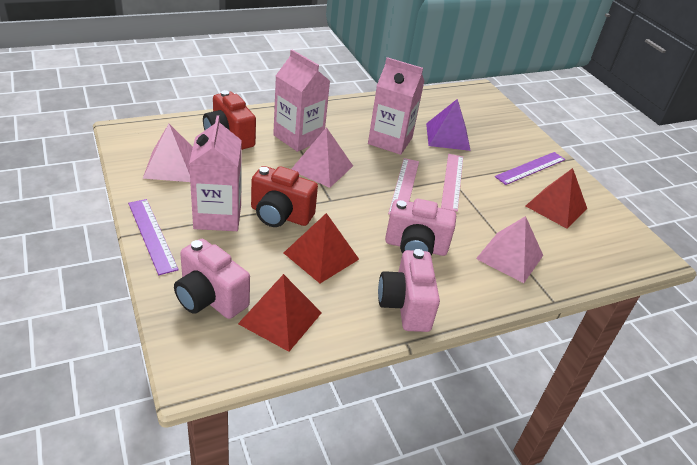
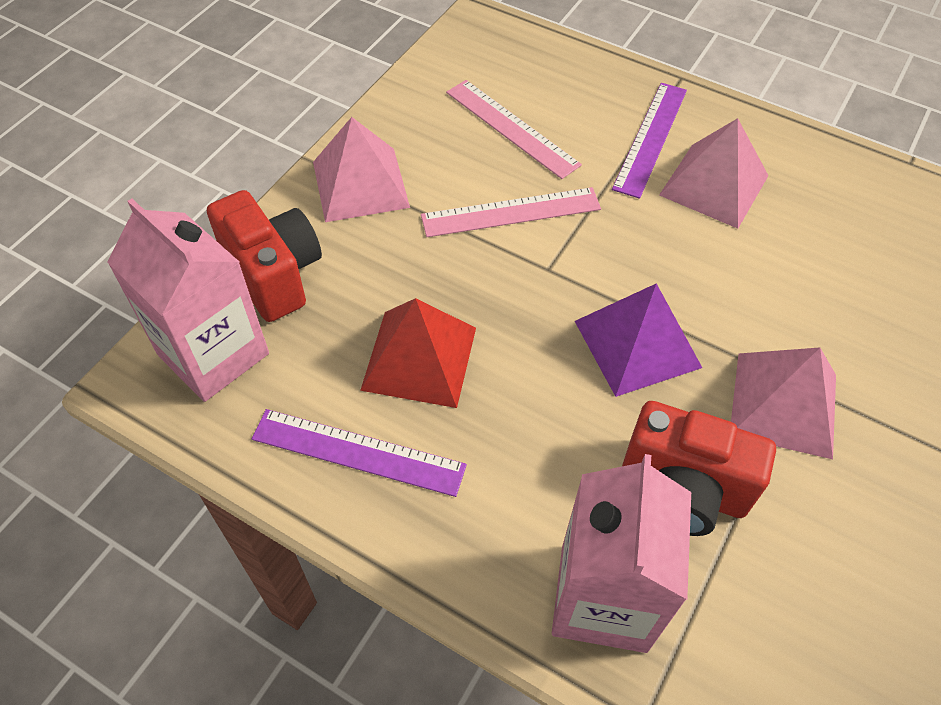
pink camera: 3 -> 0
pink carton: 3 -> 2
red pyramid: 3 -> 1

